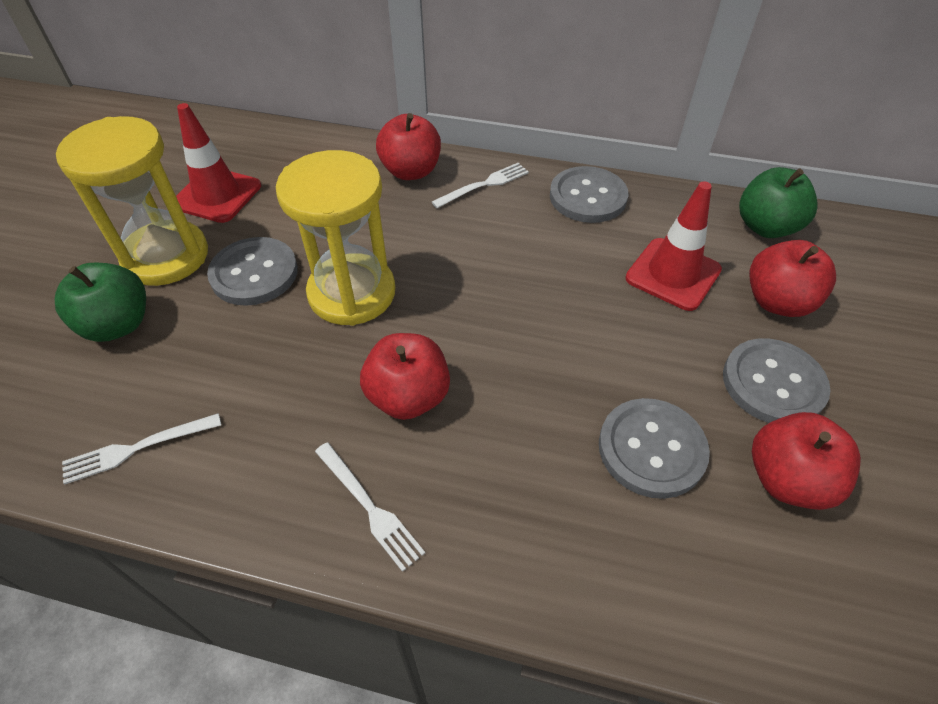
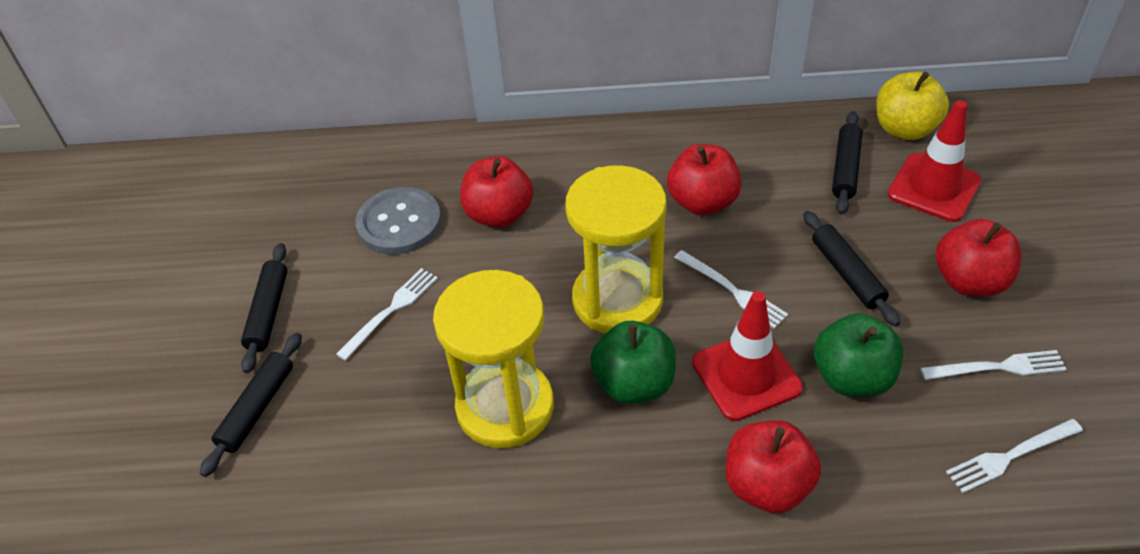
black rolling pin: 0 -> 4
grey button: 4 -> 1
white fork: 3 -> 4
yellow apple: 0 -> 1

